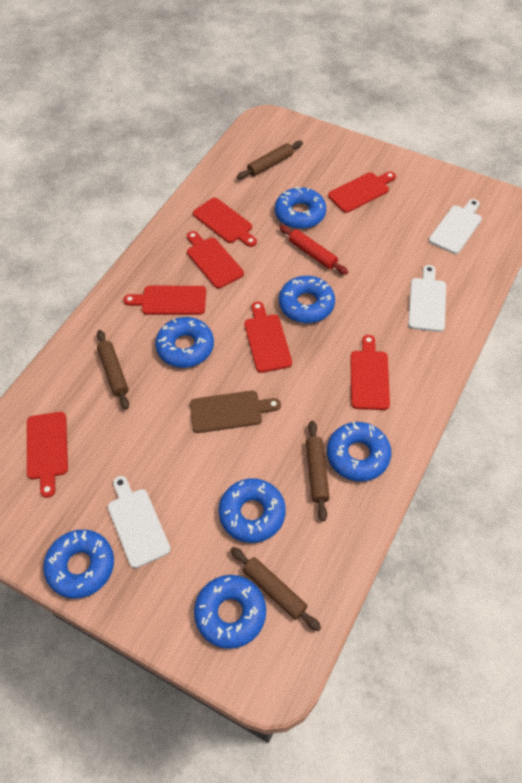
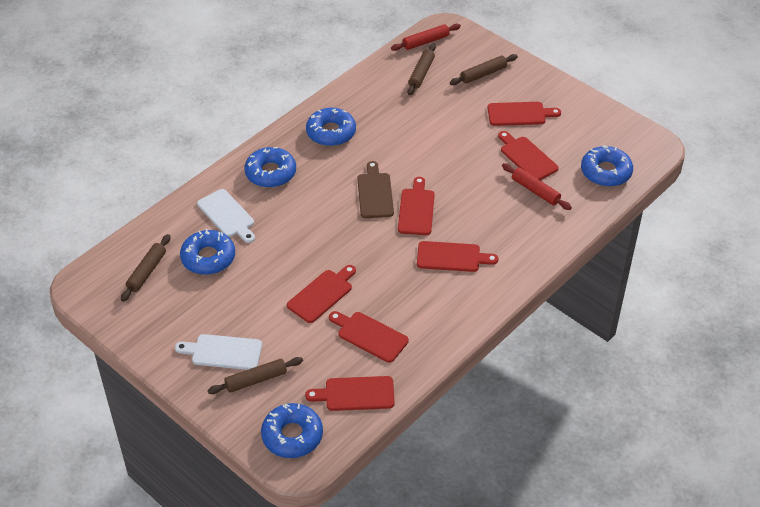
blue donut: 7 -> 5
red rolling pin: 1 -> 2
white cutting board: 3 -> 2

